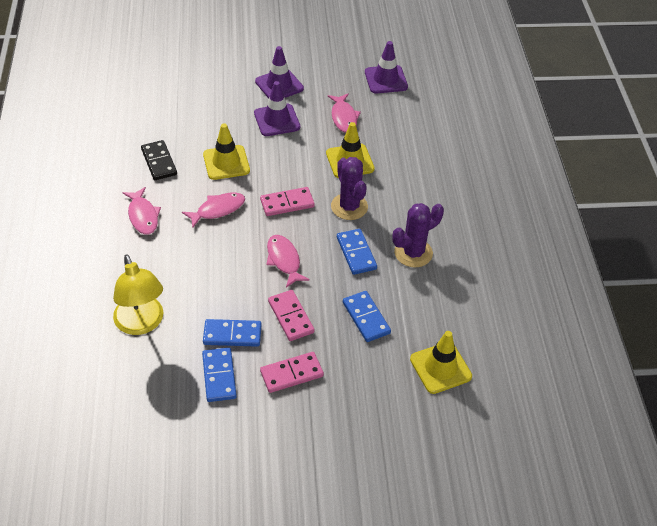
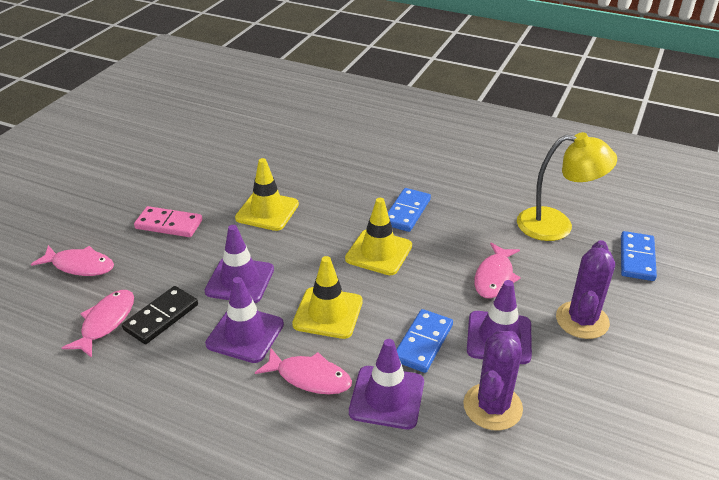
blue domino: 4 -> 3
pink domino: 3 -> 1
purple traffic cone: 3 -> 4

